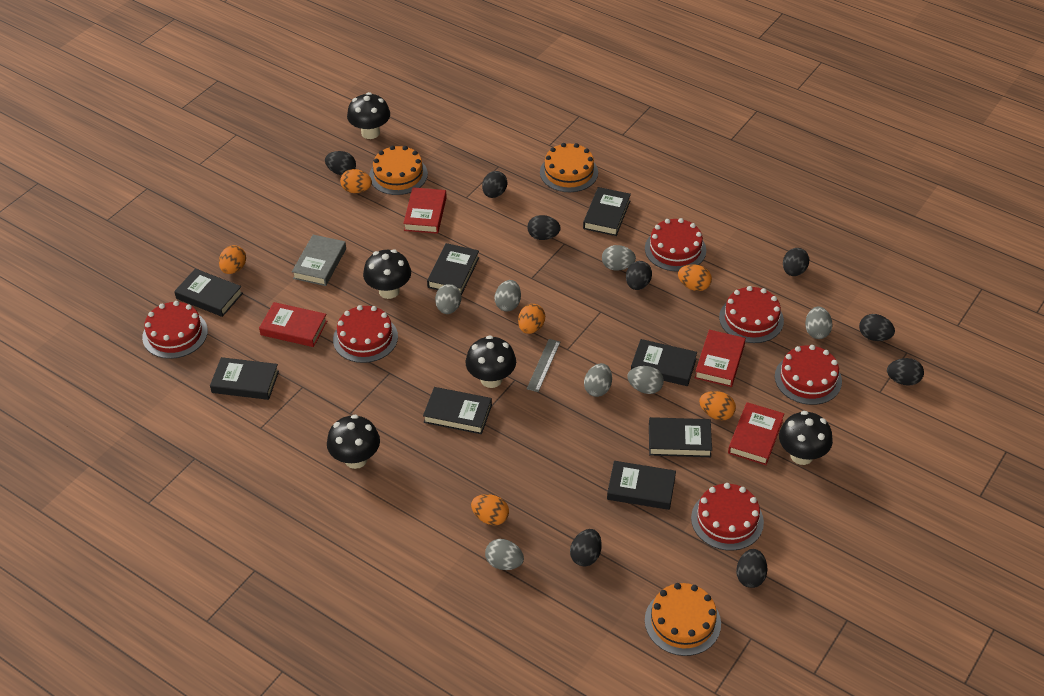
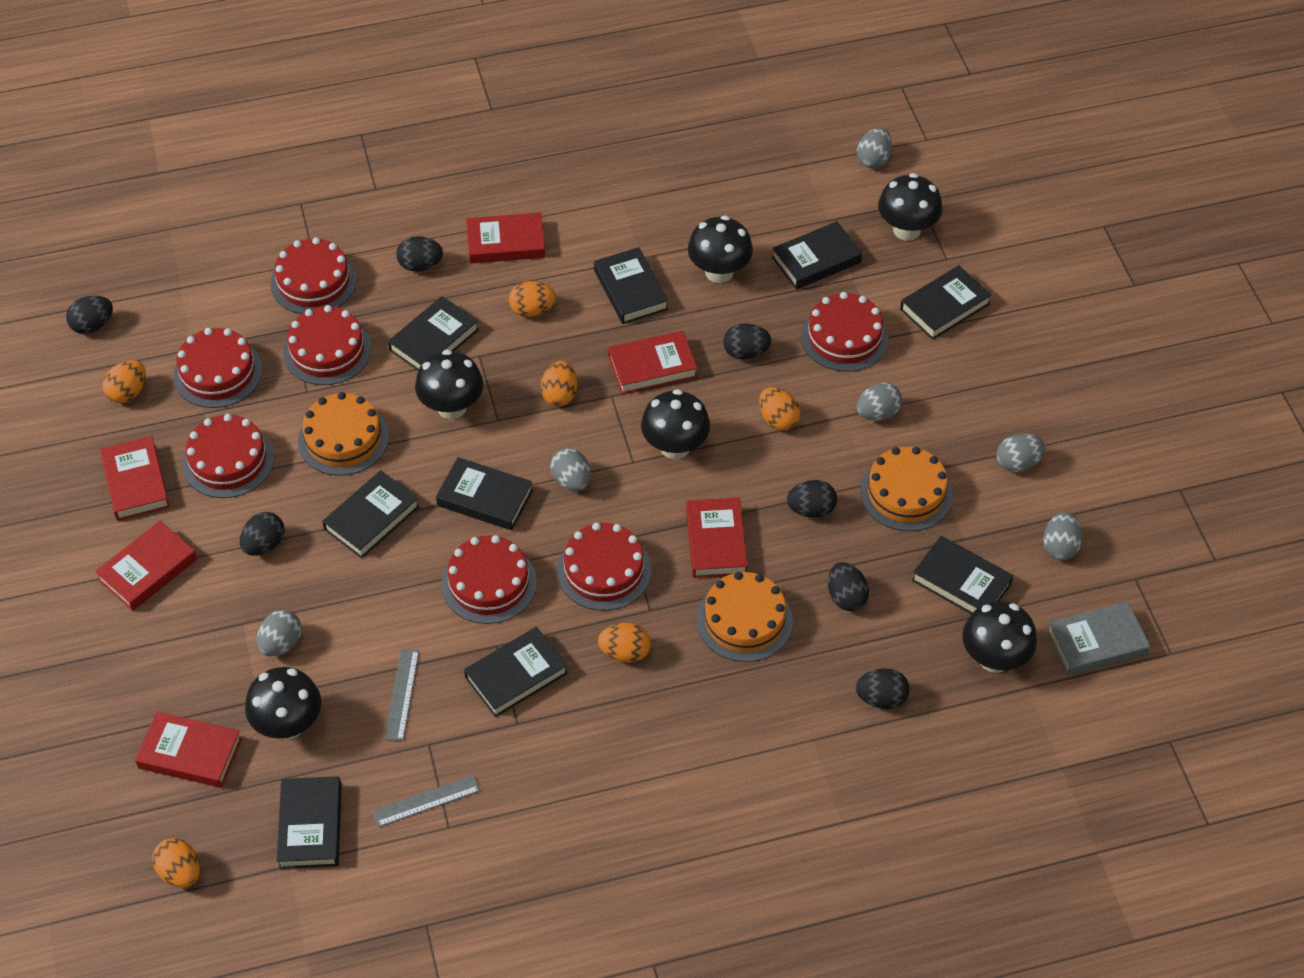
black book: 8 -> 9
black egg: 9 -> 7
black mushroom: 5 -> 6
grey egg: 7 -> 6
grey ruler: 1 -> 2
red book: 4 -> 6
red cake: 6 -> 7

